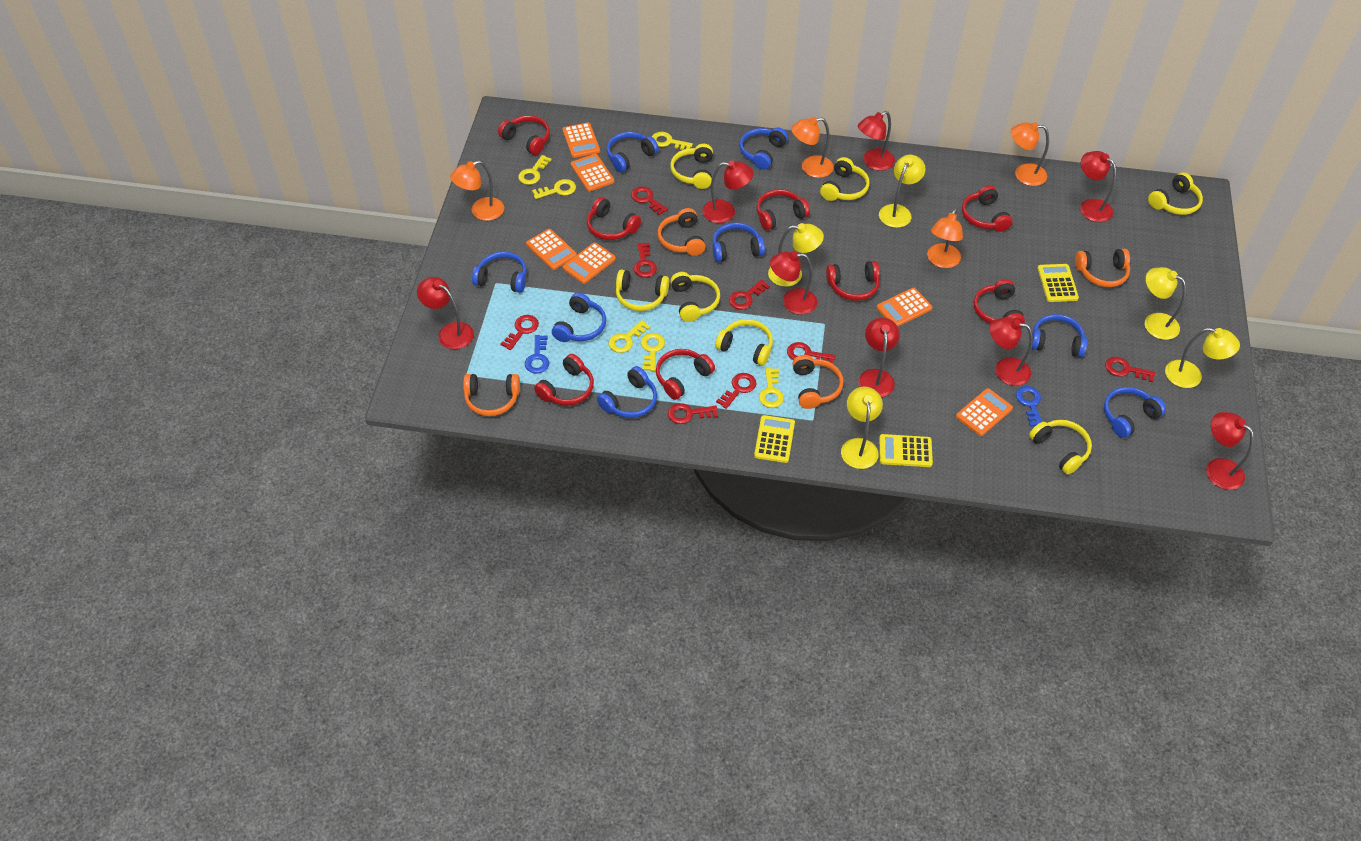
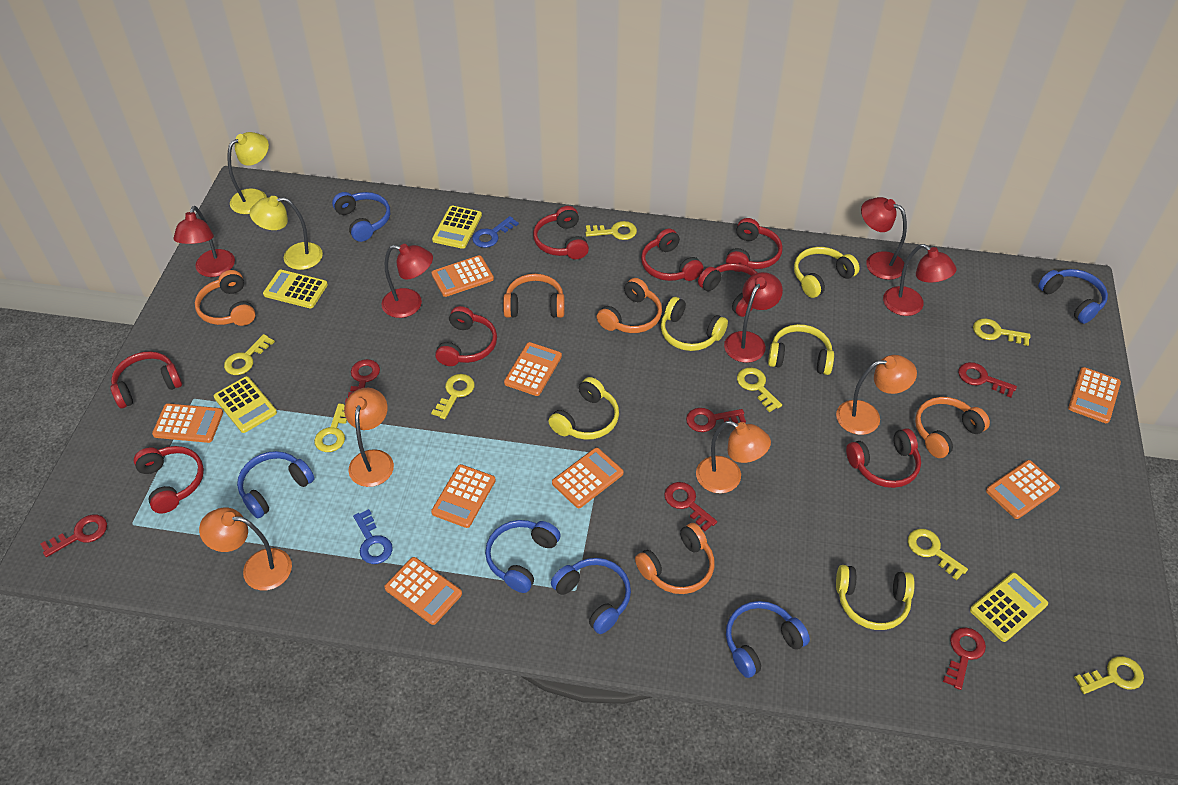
blue headphones: 8 -> 6
orange calculator: 6 -> 8
orange headphones: 4 -> 5
red key: 8 -> 6
red lamp: 8 -> 5
yellow calculator: 3 -> 4
yellow headphones: 7 -> 5
yellow key: 6 -> 8
yellow lamp: 5 -> 2

